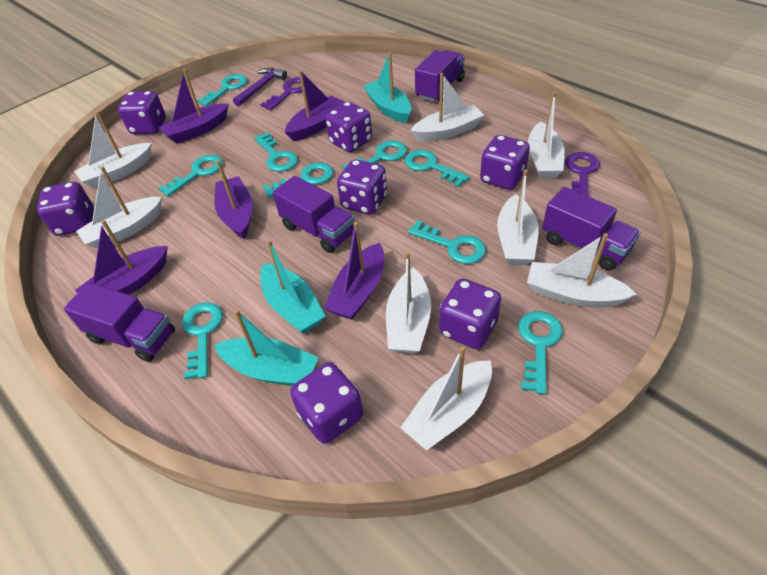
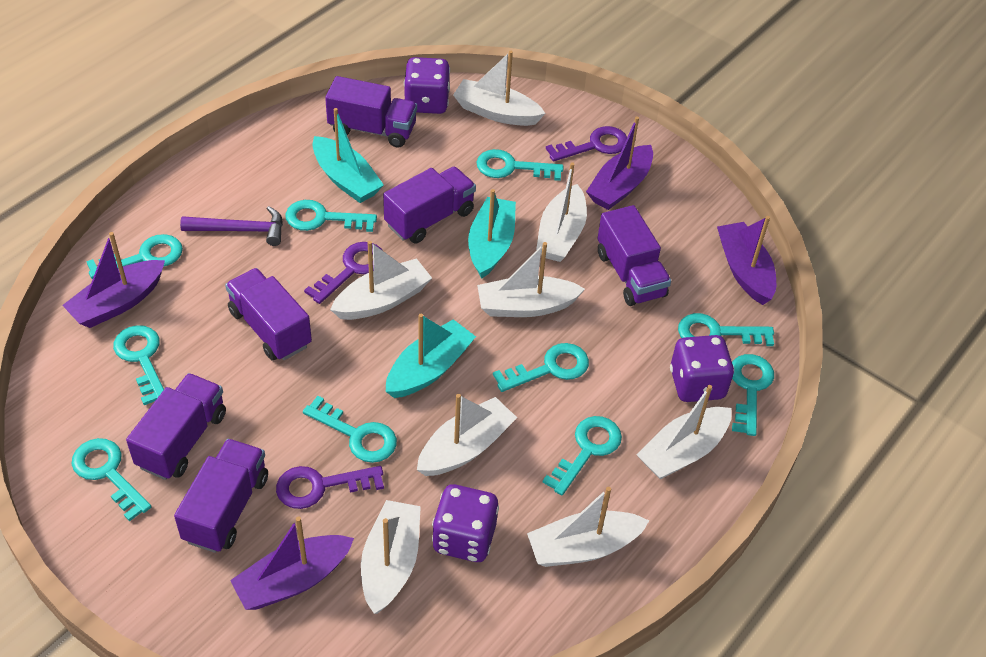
purple boat: 5 -> 4
purple dice: 7 -> 3
purple key: 2 -> 3
purple truck: 4 -> 6
turquoise key: 9 -> 10

